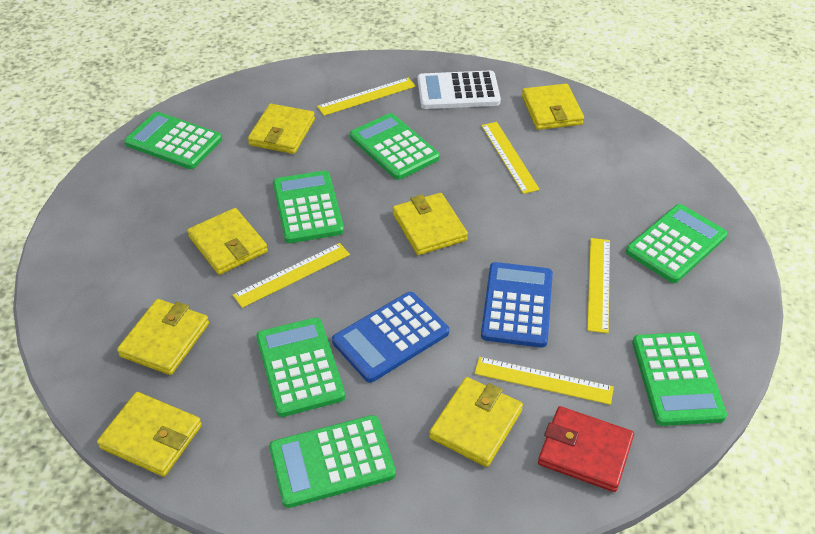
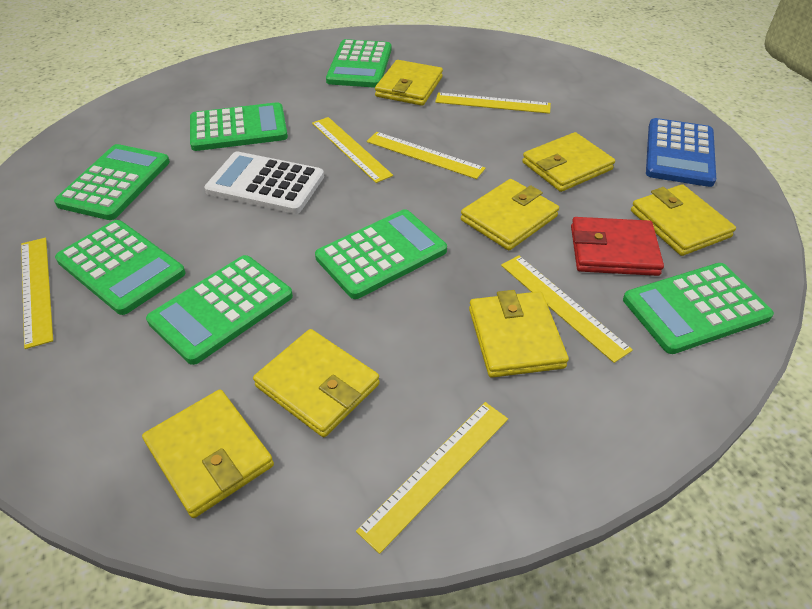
blue calculator: 2 -> 1
yellow ruler: 5 -> 6

